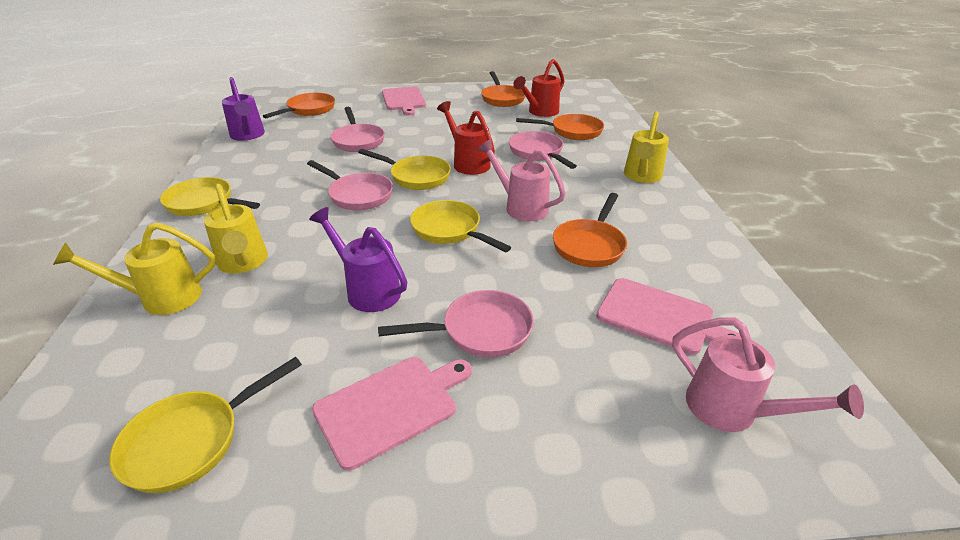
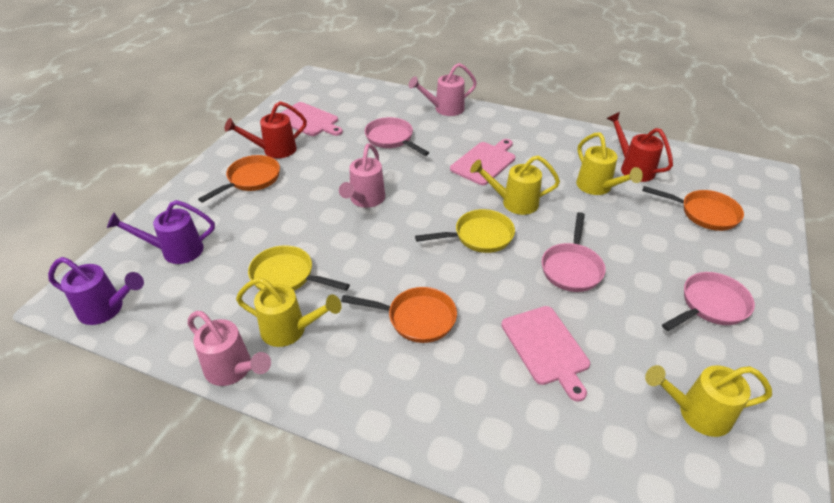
orange pan: 4 -> 3
pink pan: 4 -> 3
pink watering can: 2 -> 3
yellow pan: 4 -> 2
yellow watering can: 3 -> 4

